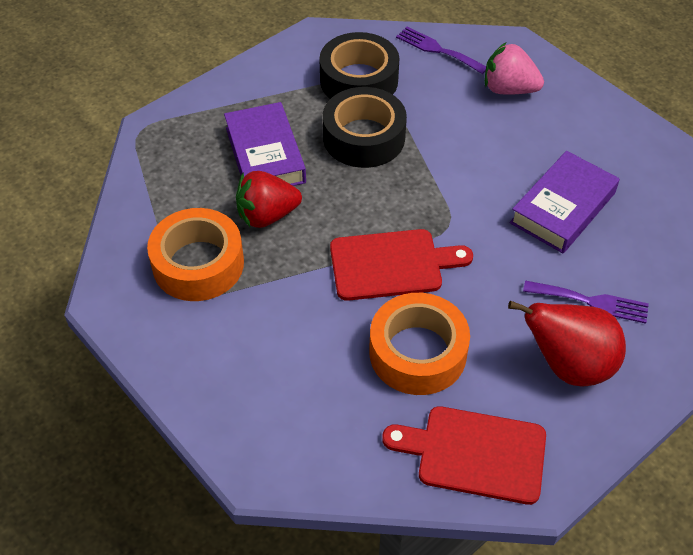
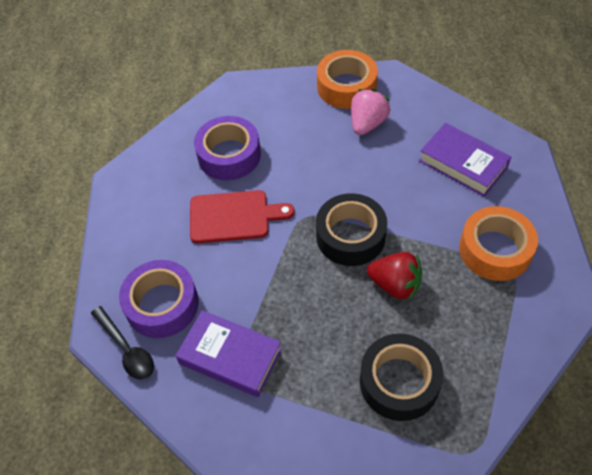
black spoon: 0 -> 1
purple fork: 2 -> 0
purple tape: 0 -> 2
red cutting board: 2 -> 1
red pear: 1 -> 0

